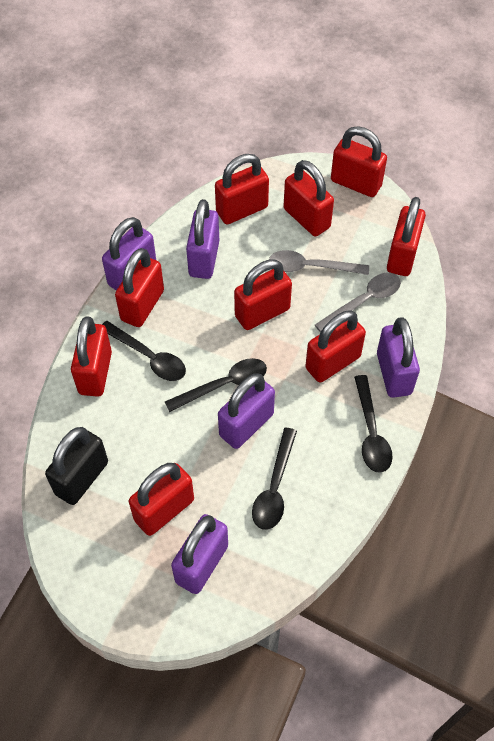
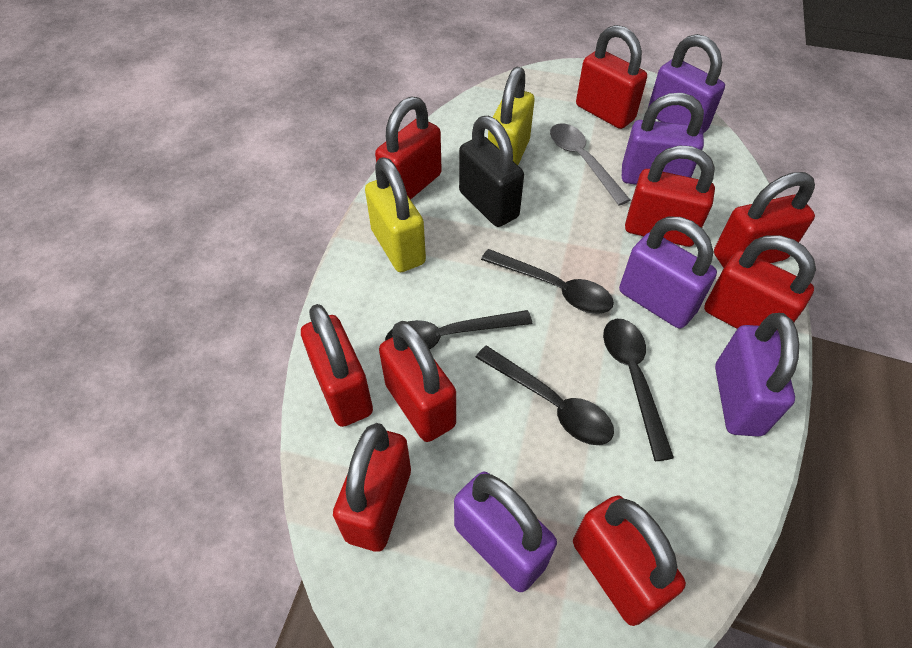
grey spoon: 2 -> 1
yellow padlock: 0 -> 2

